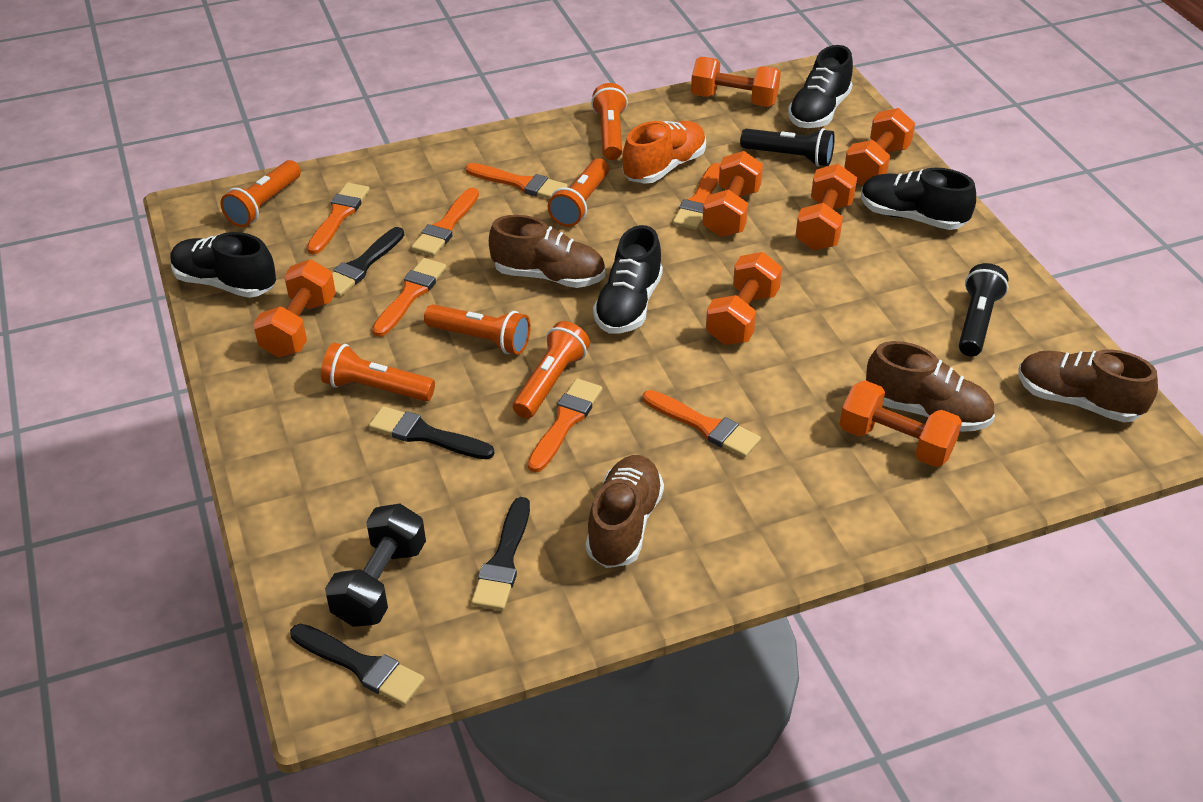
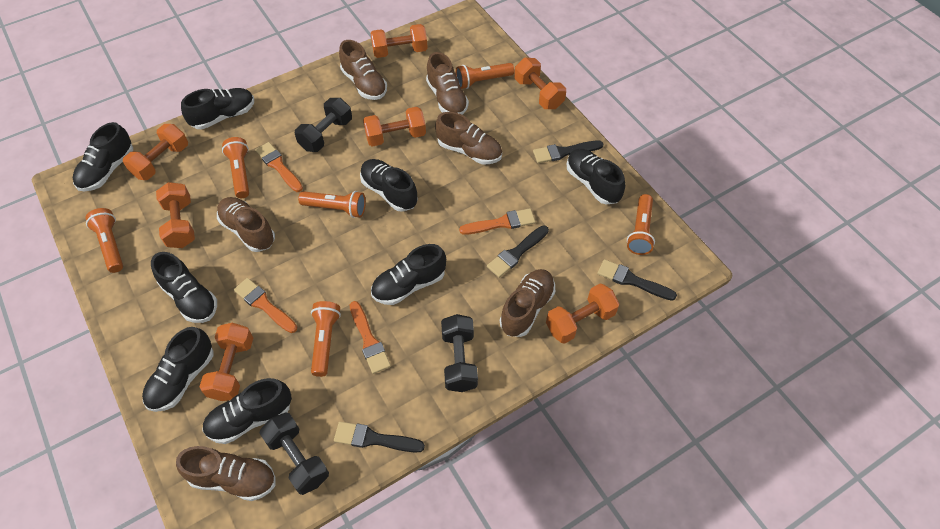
black dumbbell: 1 -> 3
black flashlight: 2 -> 0
black shoe: 4 -> 8
brown shoe: 4 -> 6
orange brush: 7 -> 4
orange shoe: 1 -> 0

